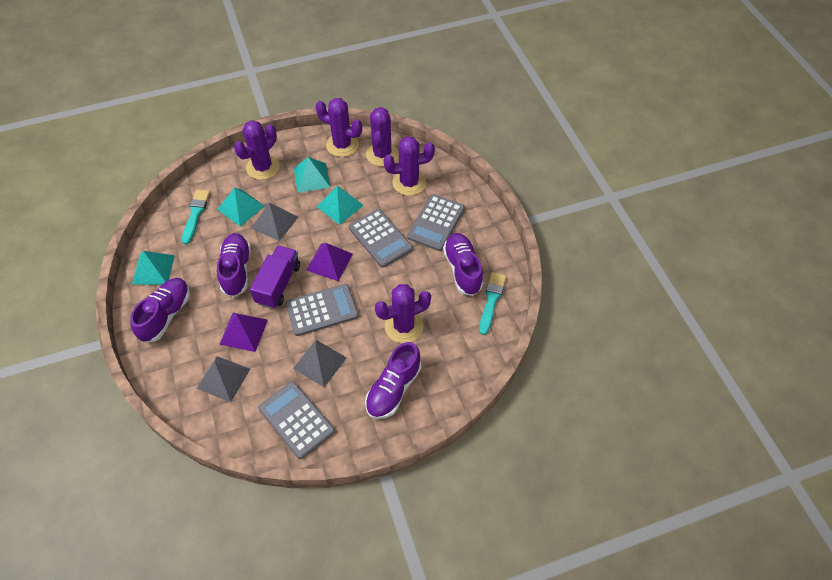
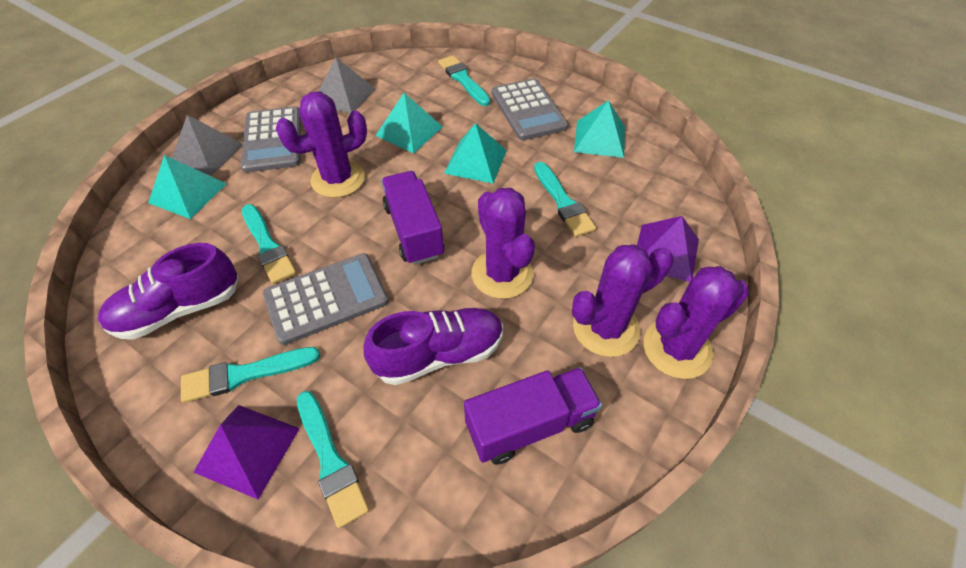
grey calculator: 4 -> 3
grey pyramid: 3 -> 2
purple cactus: 5 -> 4
purple shoe: 4 -> 2
purple truck: 1 -> 2
turquoise brush: 2 -> 5

